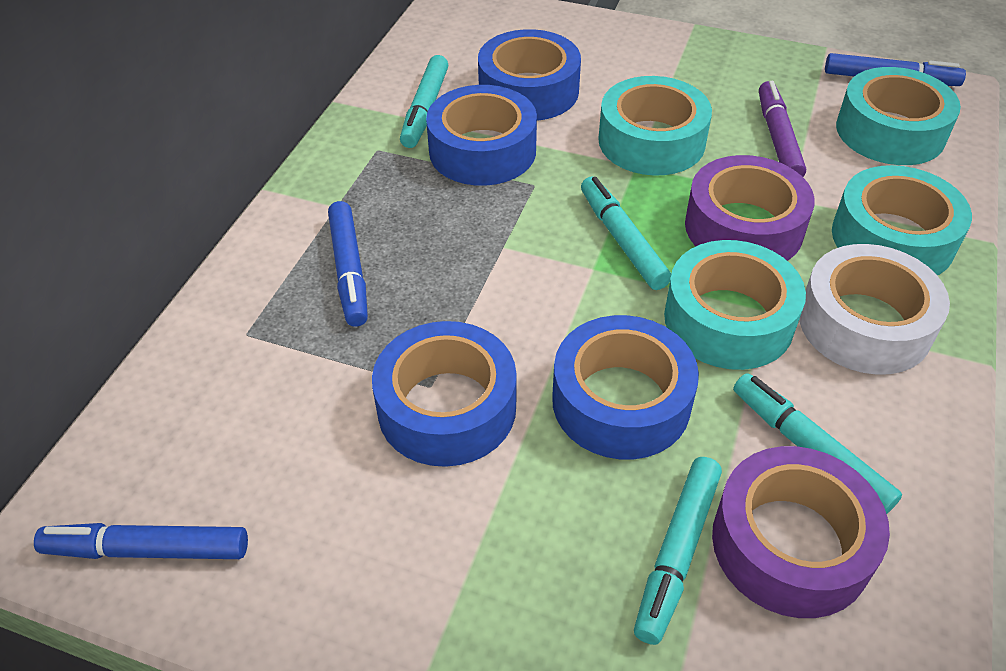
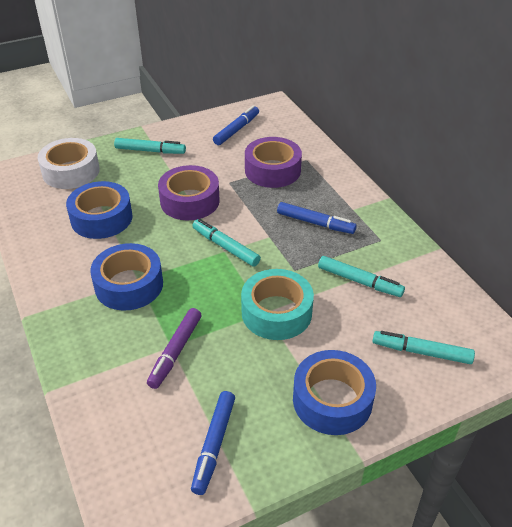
blue tape: 4 -> 3
turquoise tape: 4 -> 1

